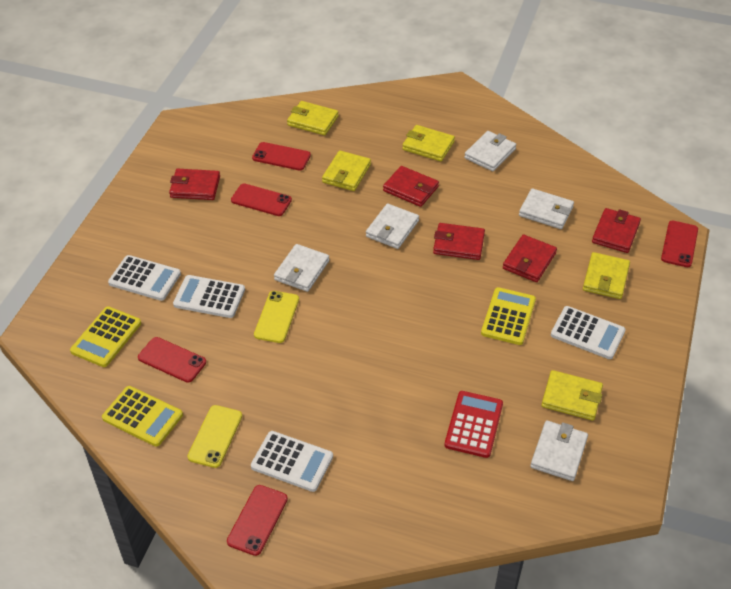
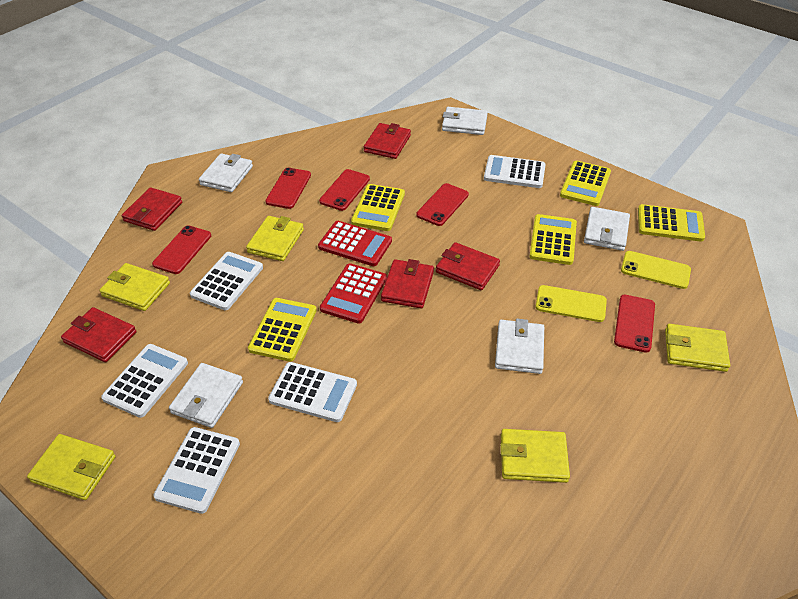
red calculator: 1 -> 2
white calculator: 4 -> 5
yellow calculator: 3 -> 5

